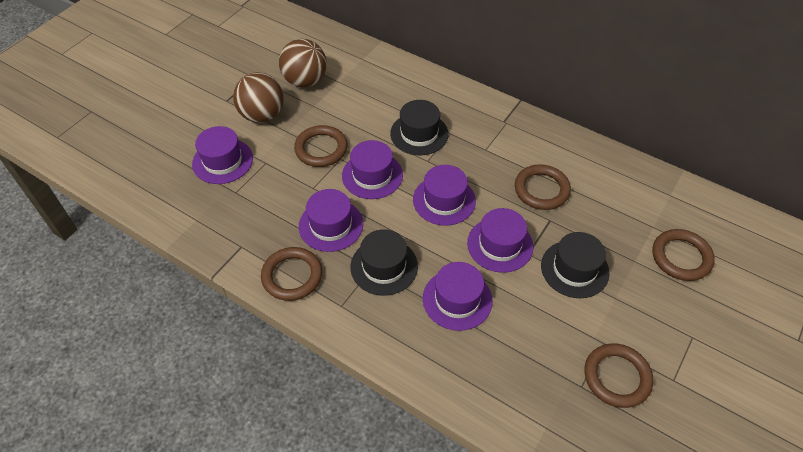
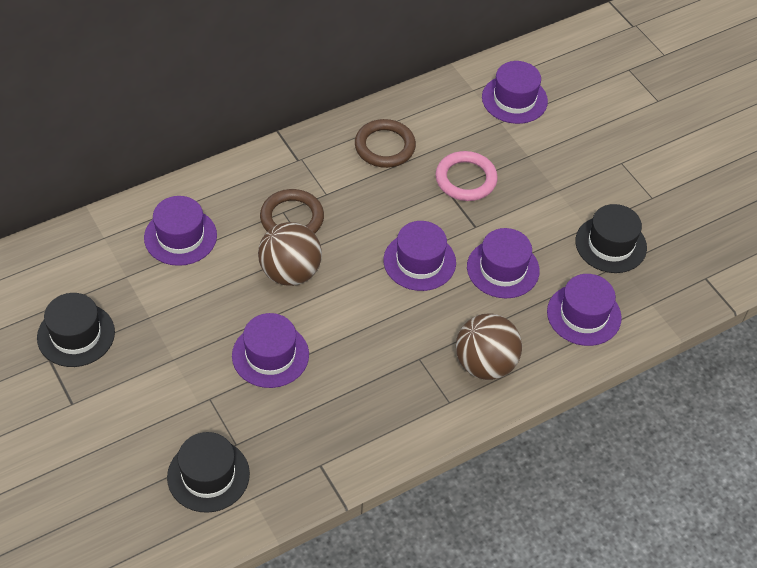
brown ring: 5 -> 2
pink ring: 0 -> 1

